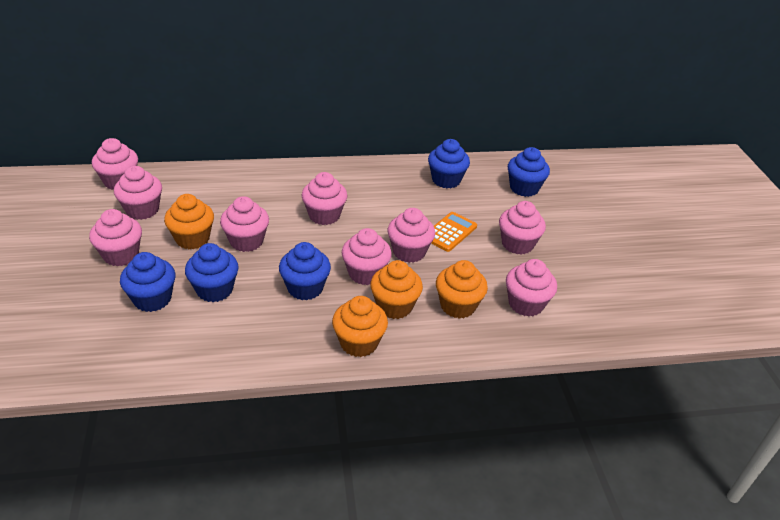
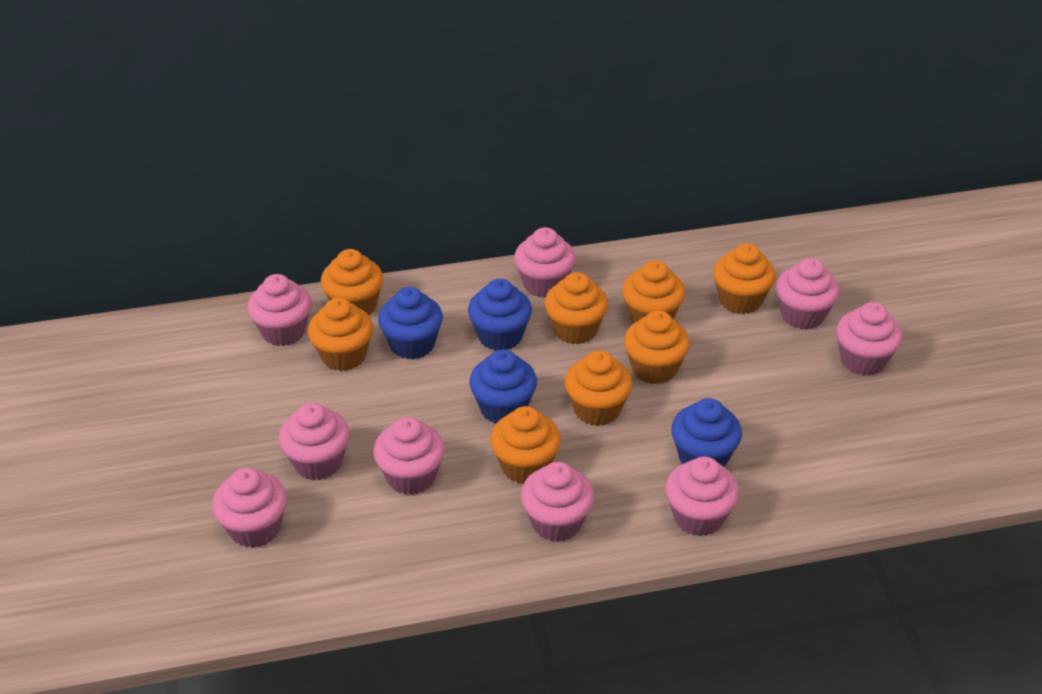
blue cupcake: 5 -> 4
orange calculator: 1 -> 0
orange cupcake: 4 -> 8

